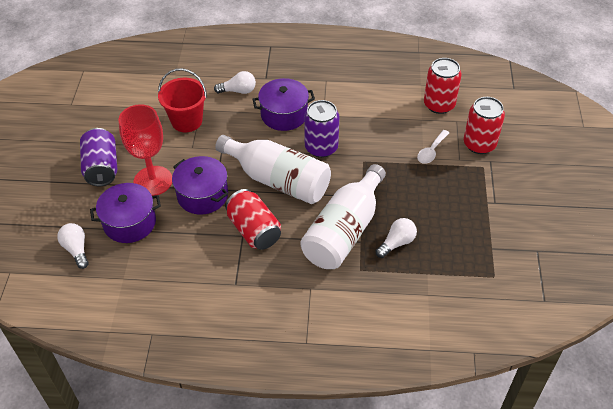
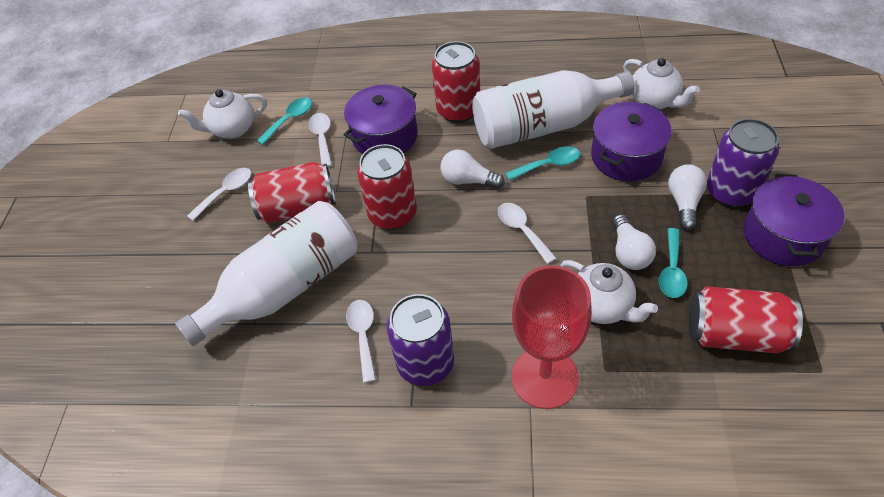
red bucket: 1 -> 0
red can: 3 -> 4
turquoise spoon: 0 -> 3
white spoon: 1 -> 4
white teapot: 0 -> 3

